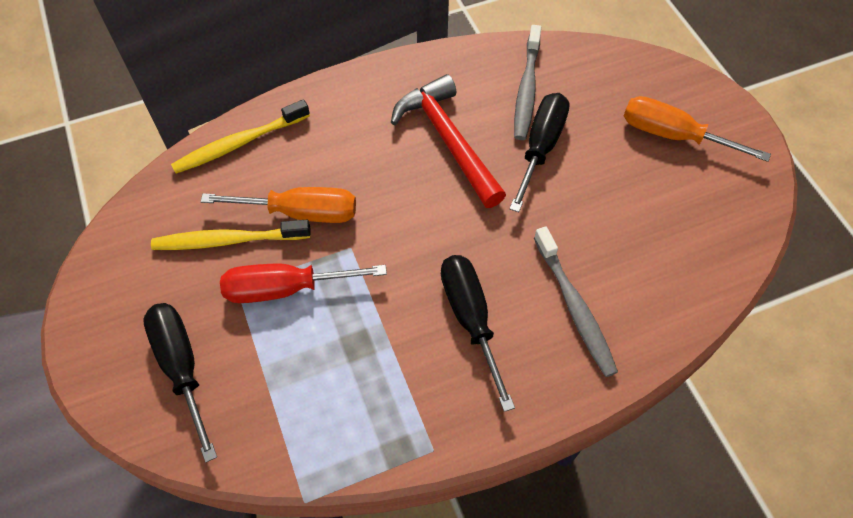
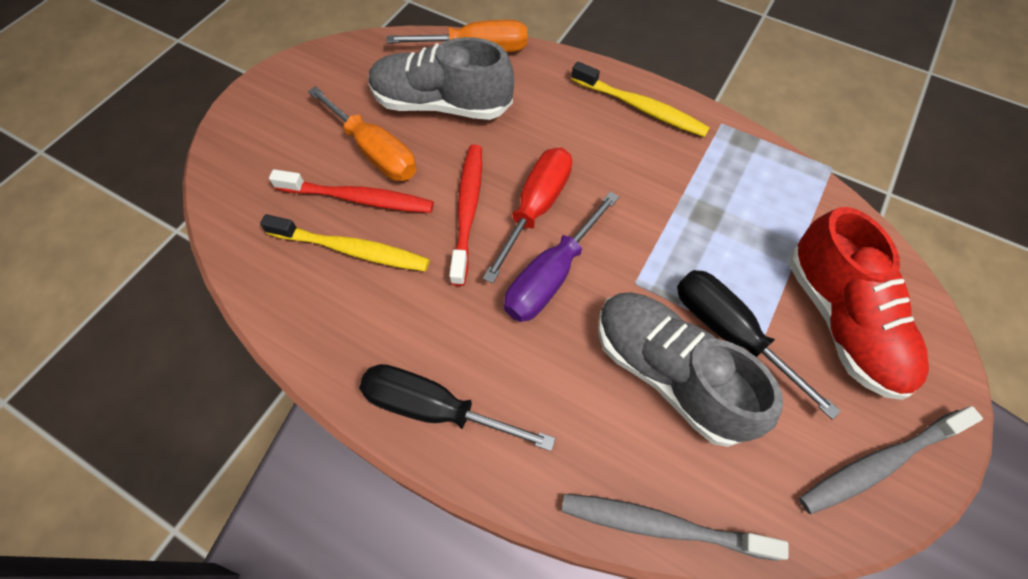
black screwdriver: 3 -> 2
grey shoe: 0 -> 2
purple screwdriver: 0 -> 1
red hammer: 1 -> 0
red shoe: 0 -> 1
red toothbrush: 0 -> 2

